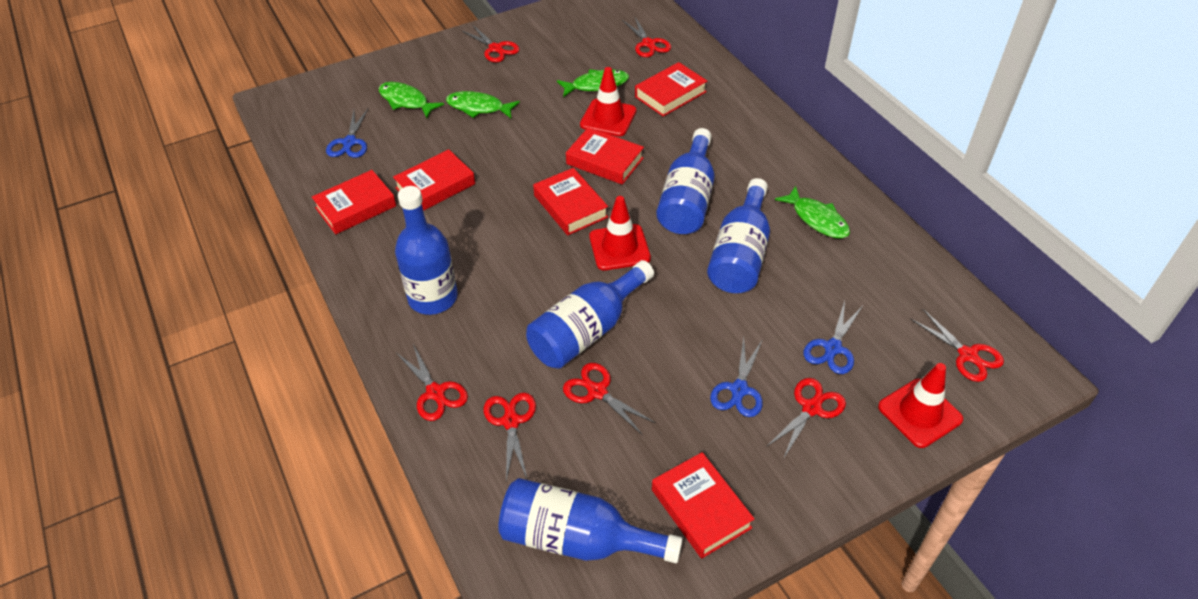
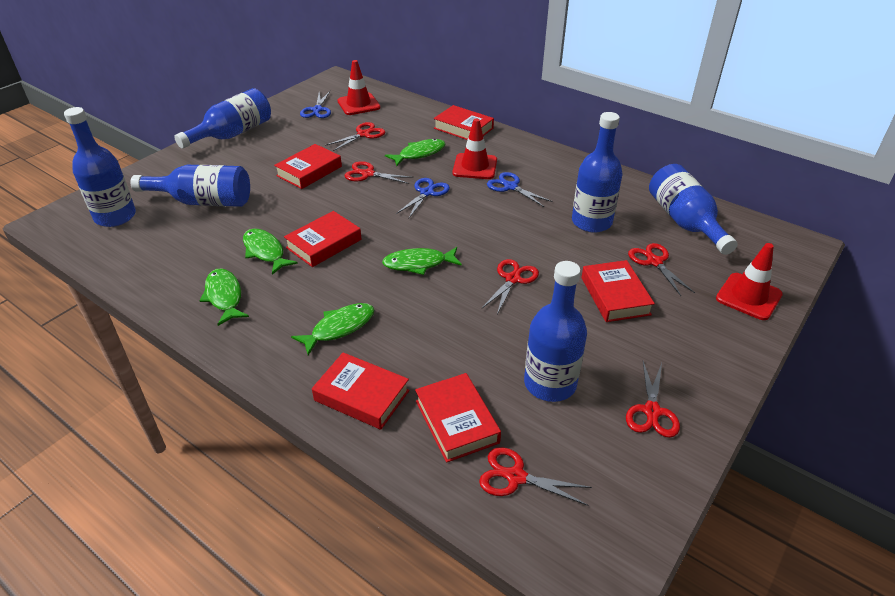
blue bottle: 5 -> 6
green fish: 4 -> 5
red scissors: 7 -> 6

